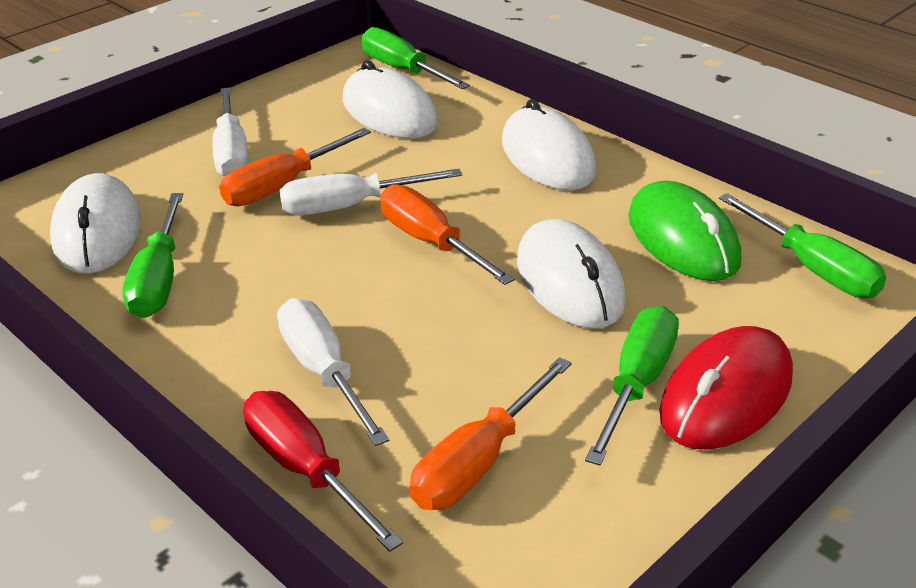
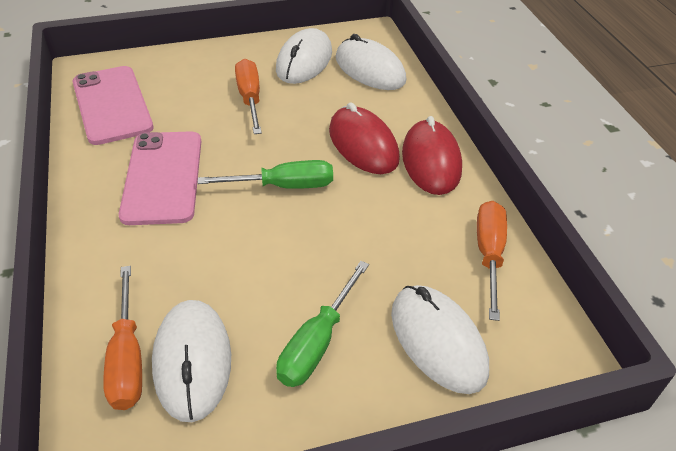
green mouse: 1 -> 0
green screwdriver: 4 -> 2
pink phone: 0 -> 2
red mouse: 1 -> 2
red screwdriver: 1 -> 0
white screwdriver: 3 -> 0

